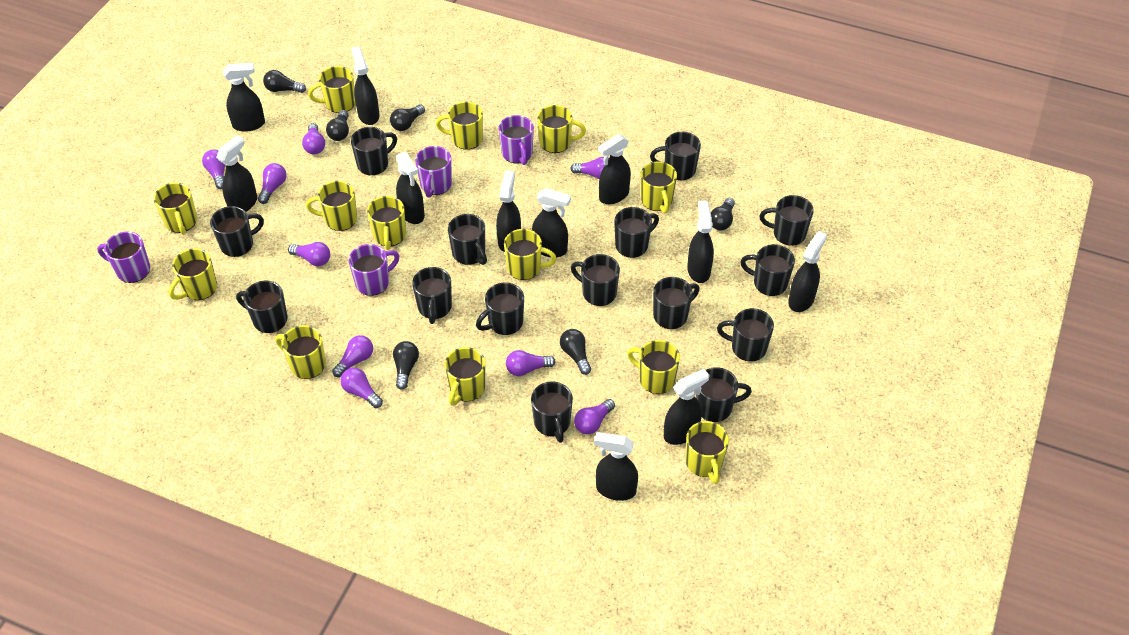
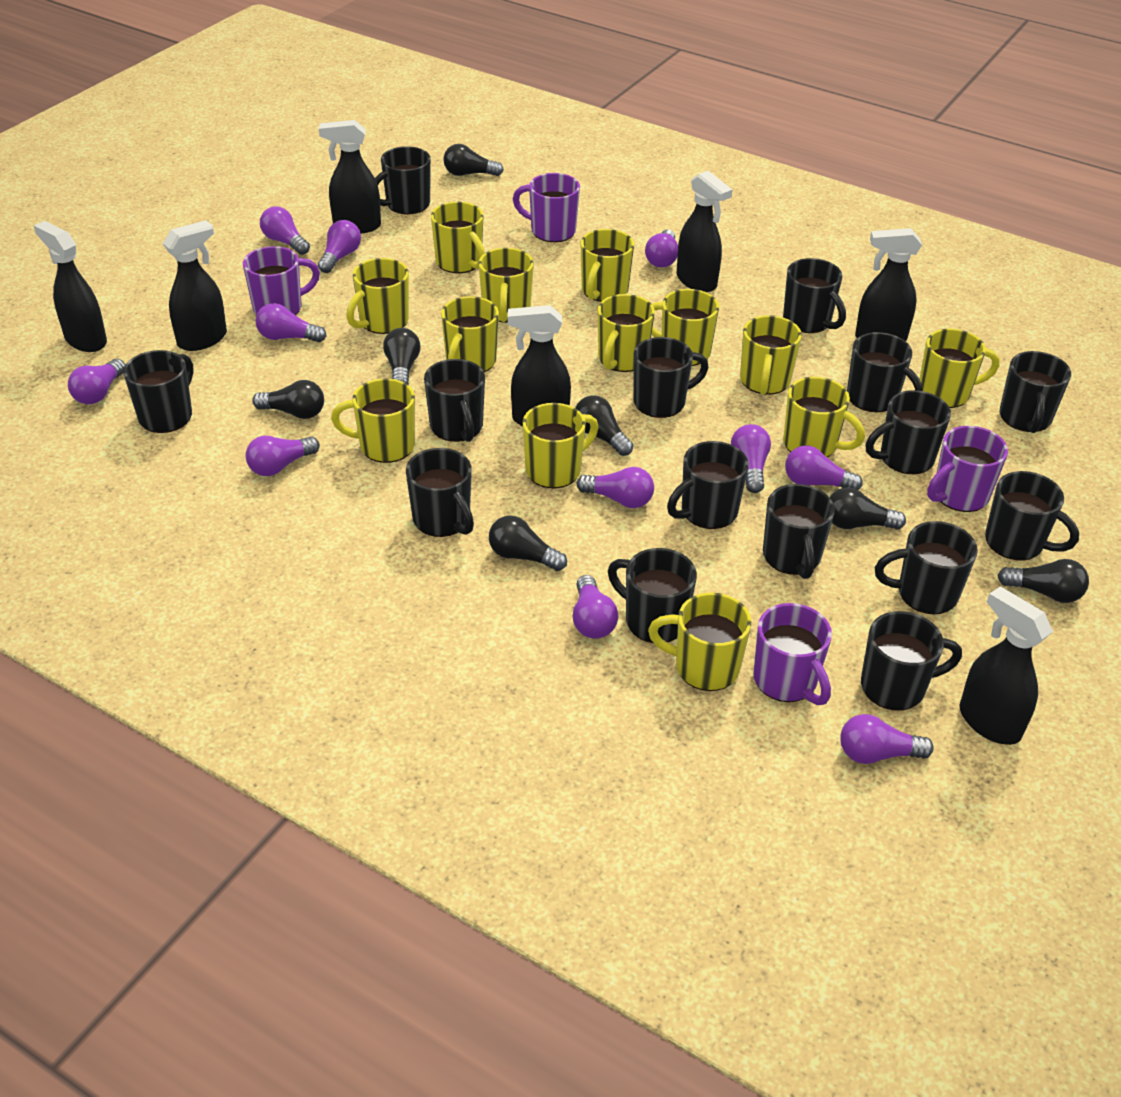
black light bulb: 6 -> 7
black spray bottle: 11 -> 7
purple light bulb: 9 -> 11

